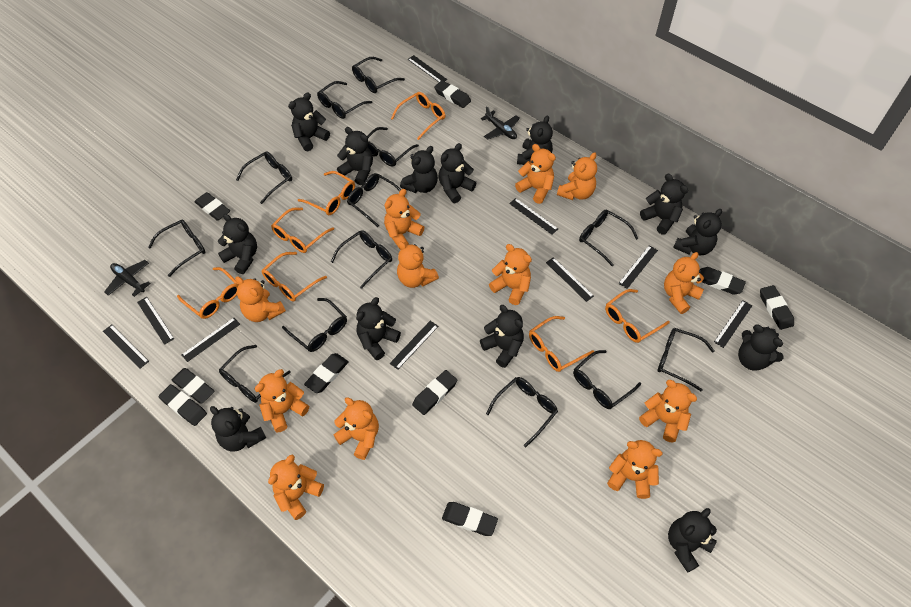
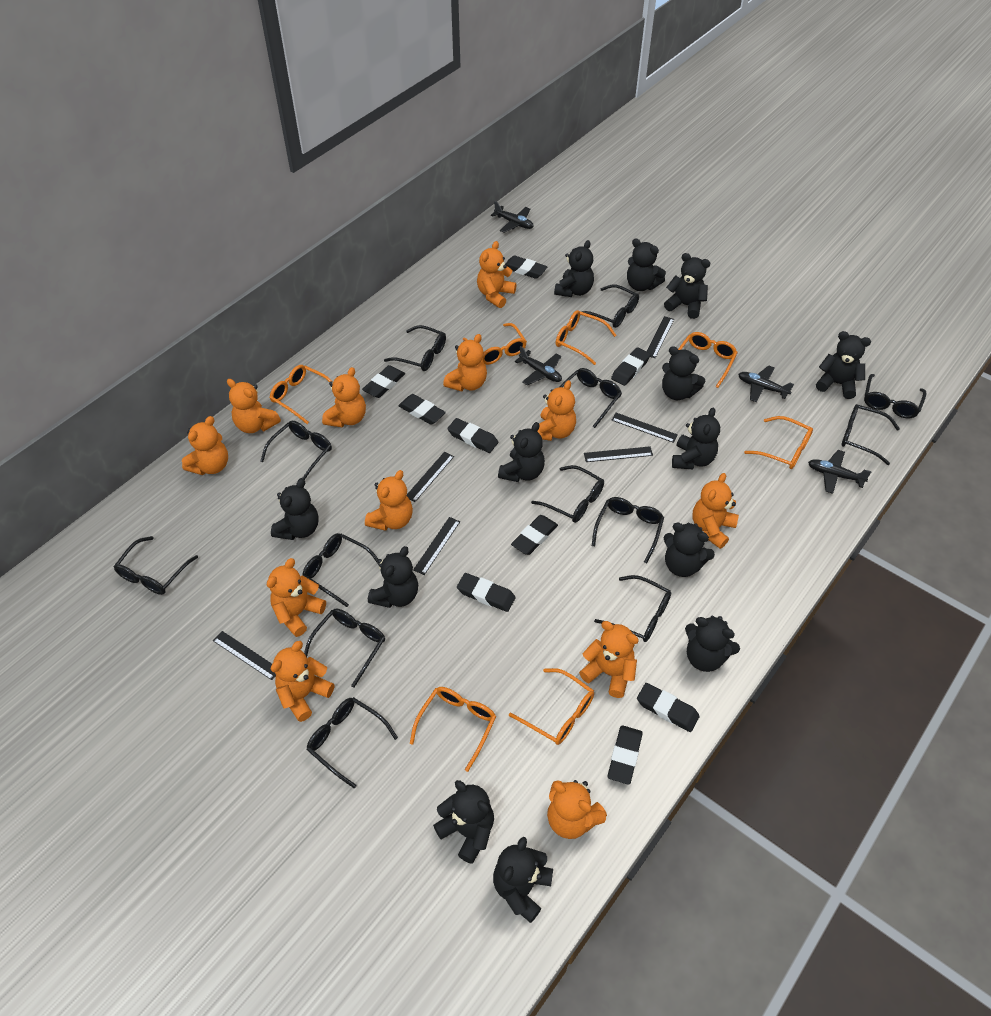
black plane: 2 -> 4
black ruler: 9 -> 6

